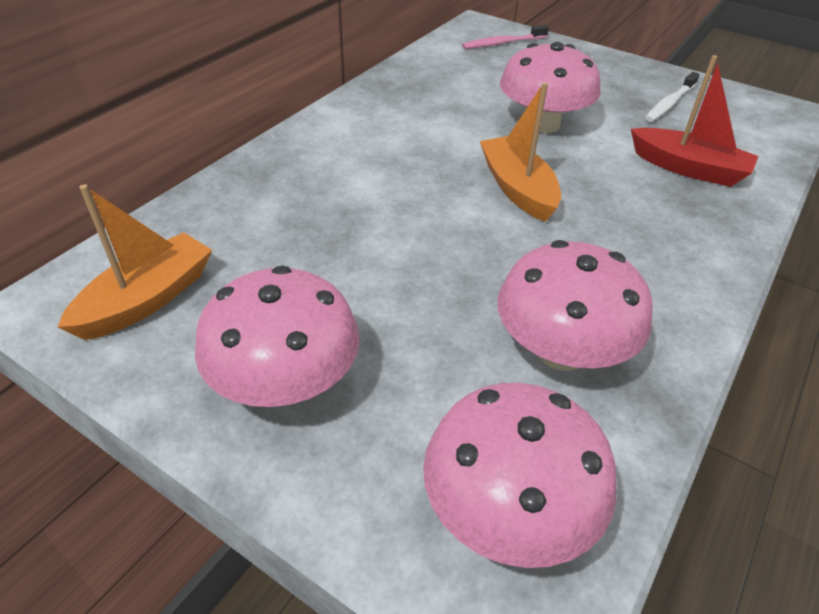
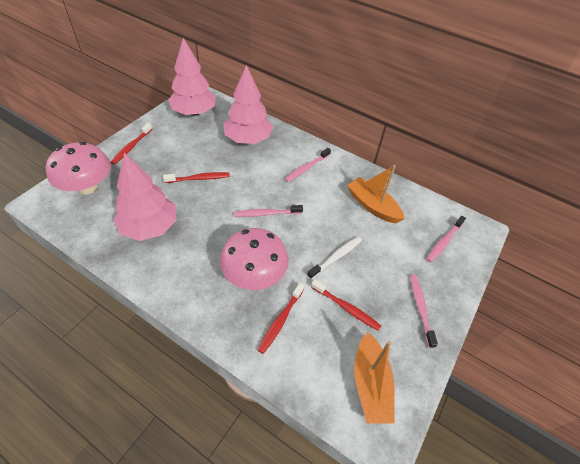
pink mushroom: 4 -> 2
pink toothbrush: 1 -> 4
pink tree: 0 -> 3
red boat: 1 -> 0
red toothbrush: 0 -> 4

